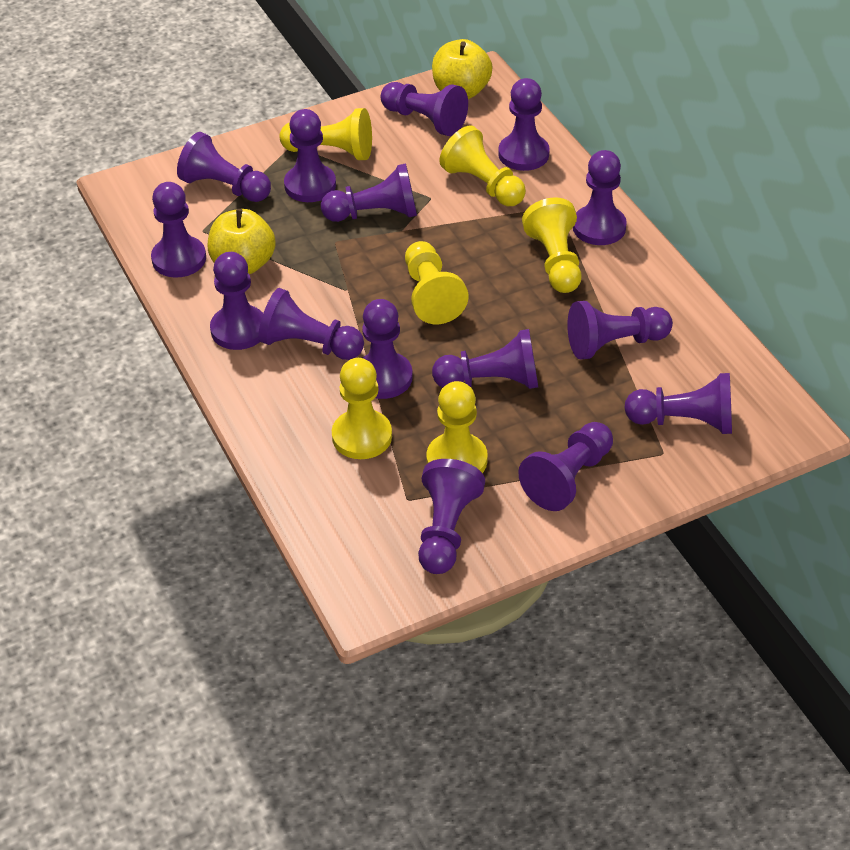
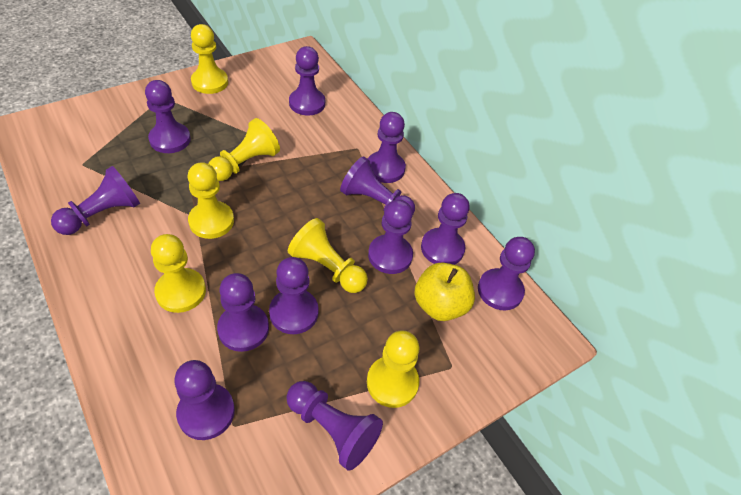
purple pawn: 15 -> 12
yellow apple: 2 -> 1

